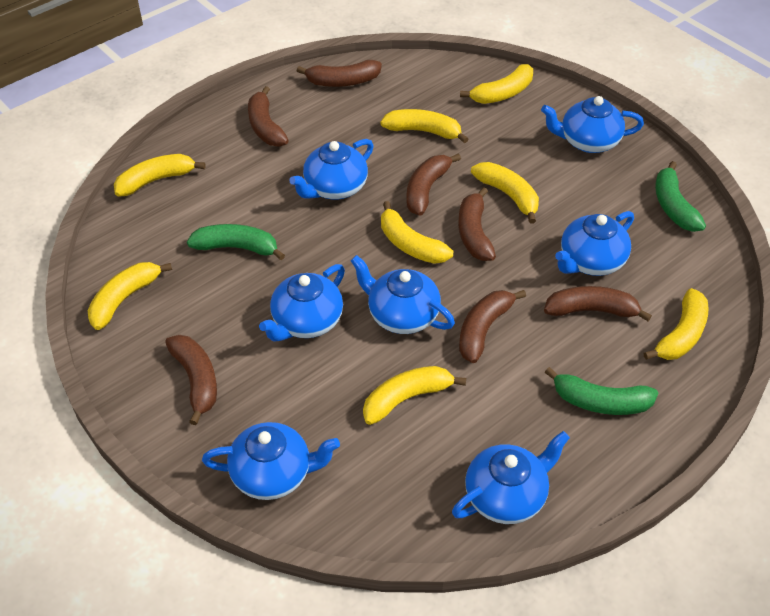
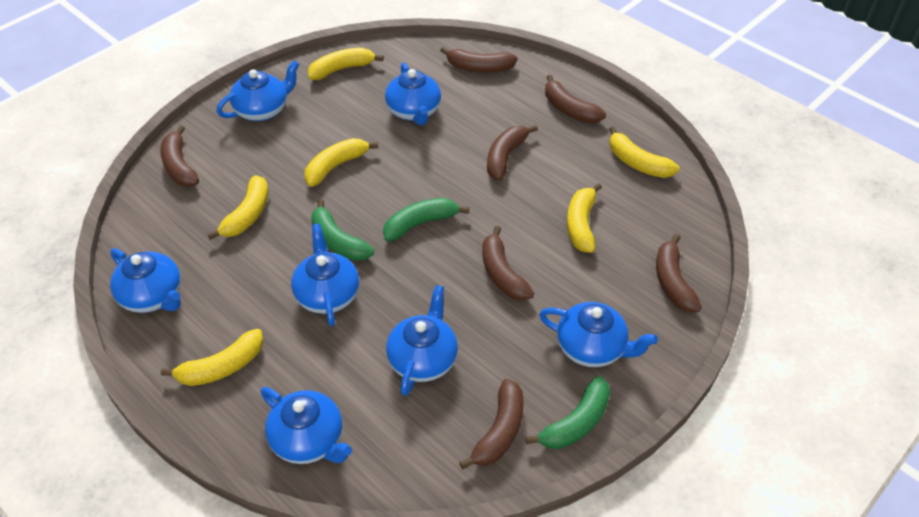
yellow banana: 8 -> 6

